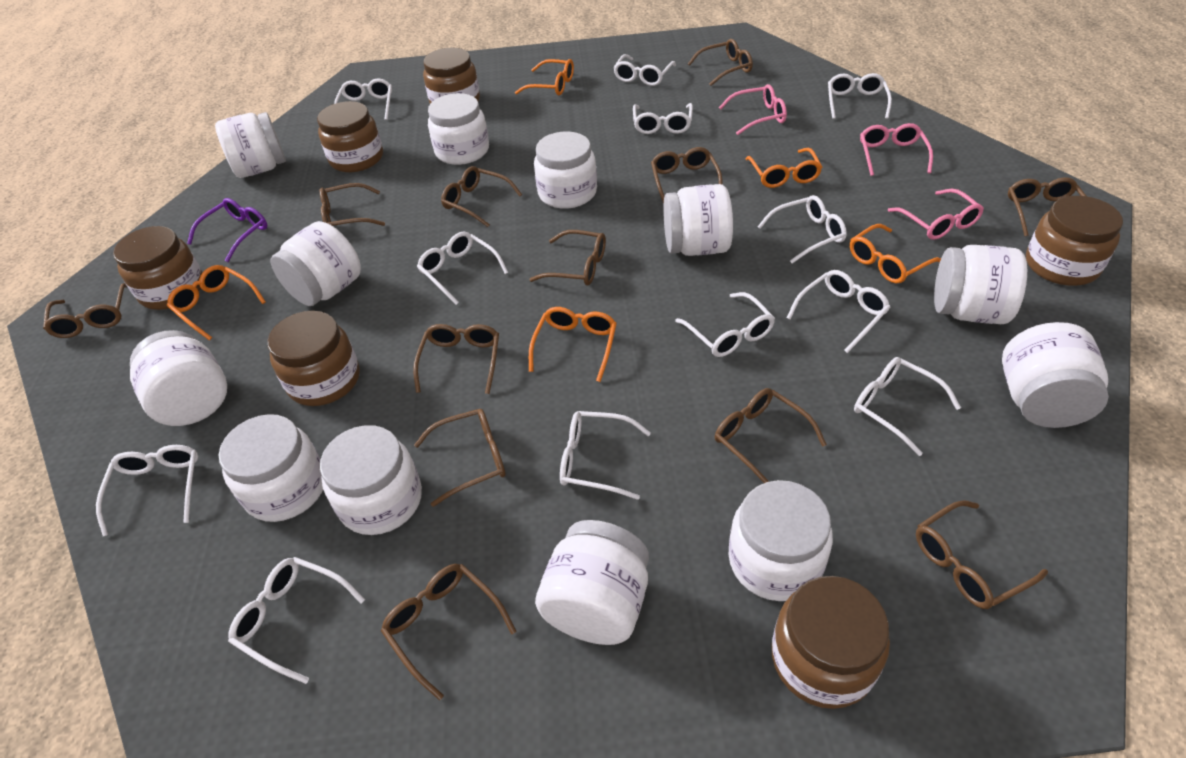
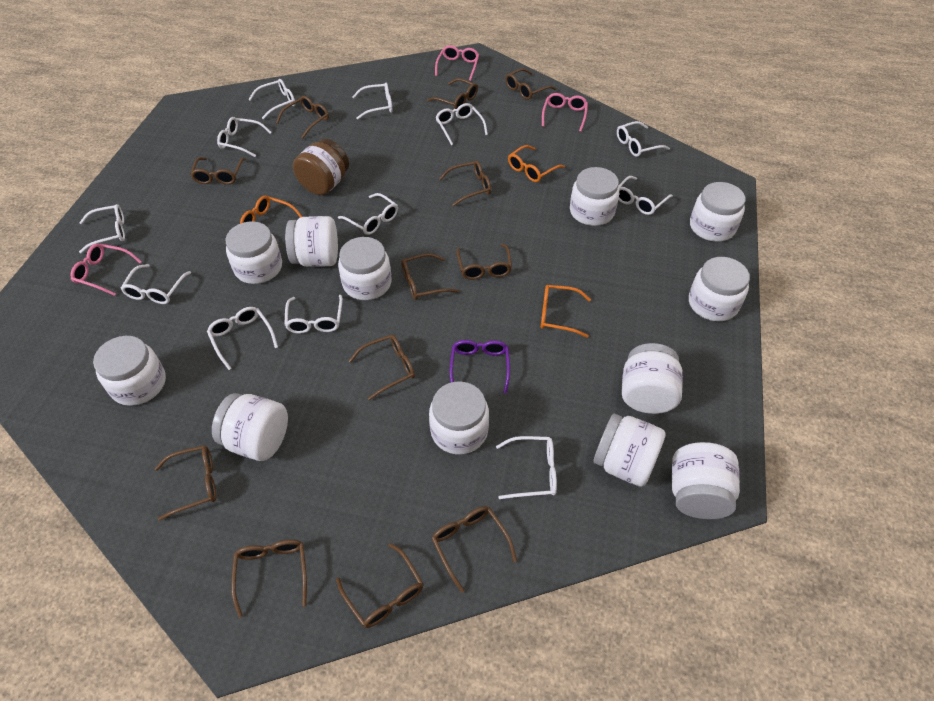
brown jar: 6 -> 1
orange glasses: 5 -> 3

